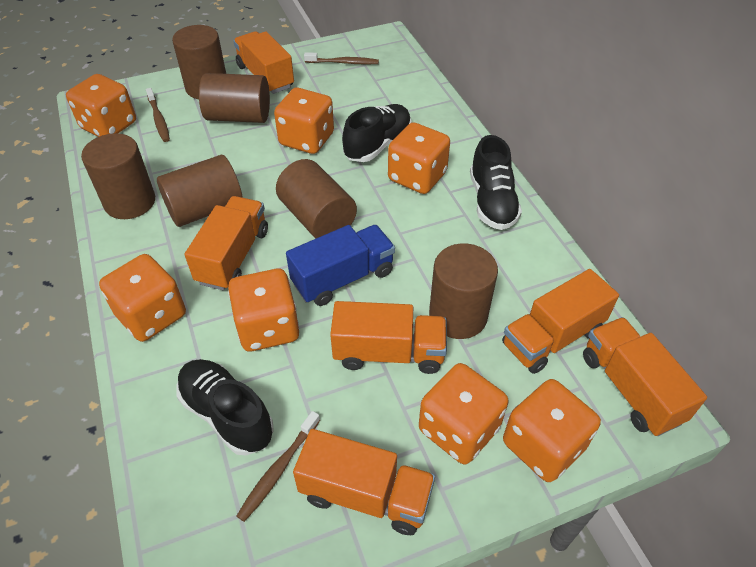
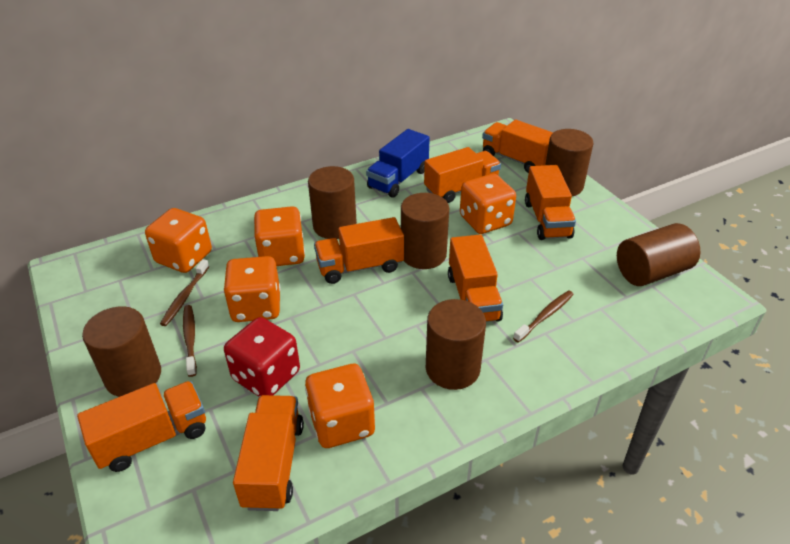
black shoe: 3 -> 0
orange dice: 7 -> 5
orange truck: 6 -> 7
red dice: 0 -> 1

